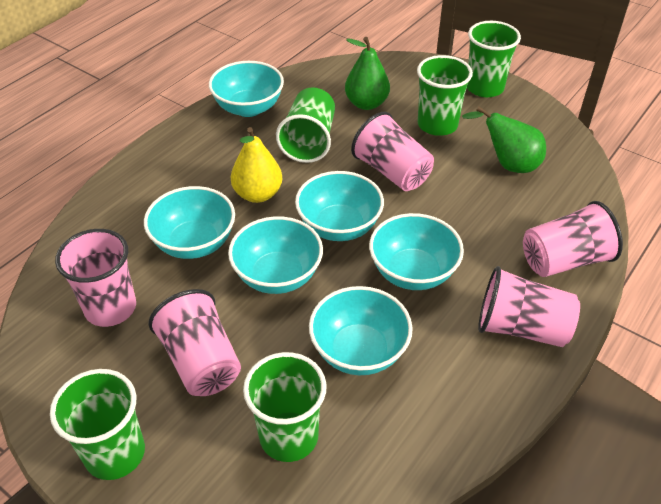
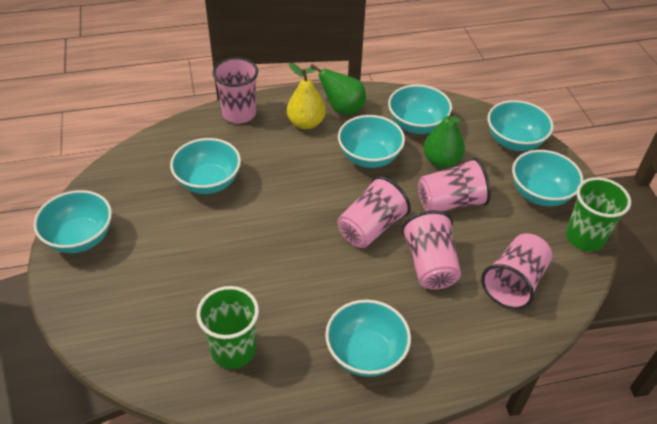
green cup: 5 -> 2
turquoise bowl: 6 -> 7

